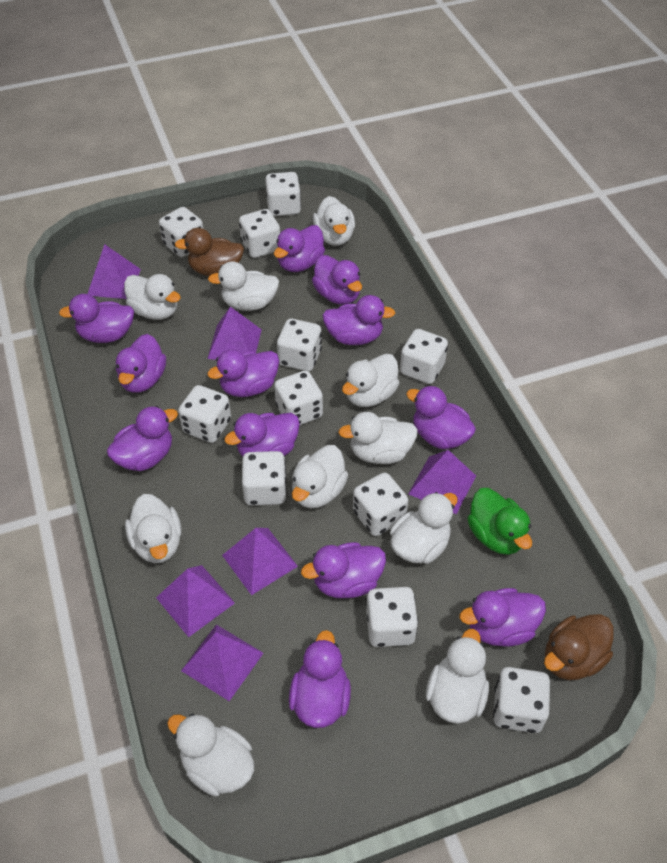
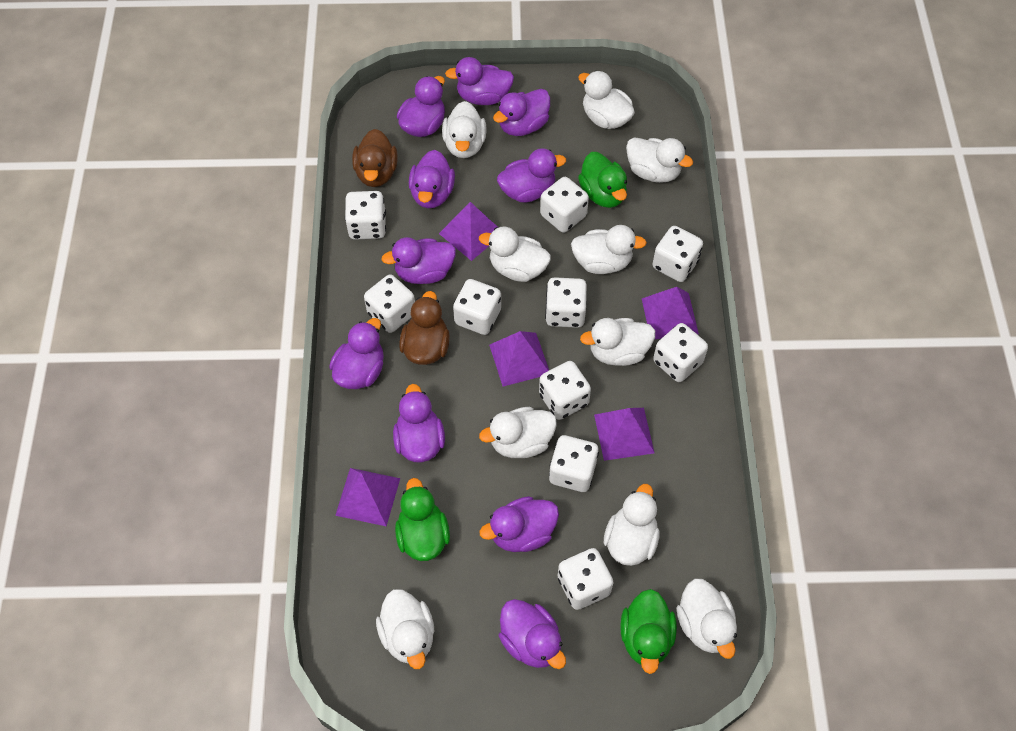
green duck: 1 -> 3
purple duck: 12 -> 10
purple pyramid: 6 -> 5
white dice: 11 -> 10

